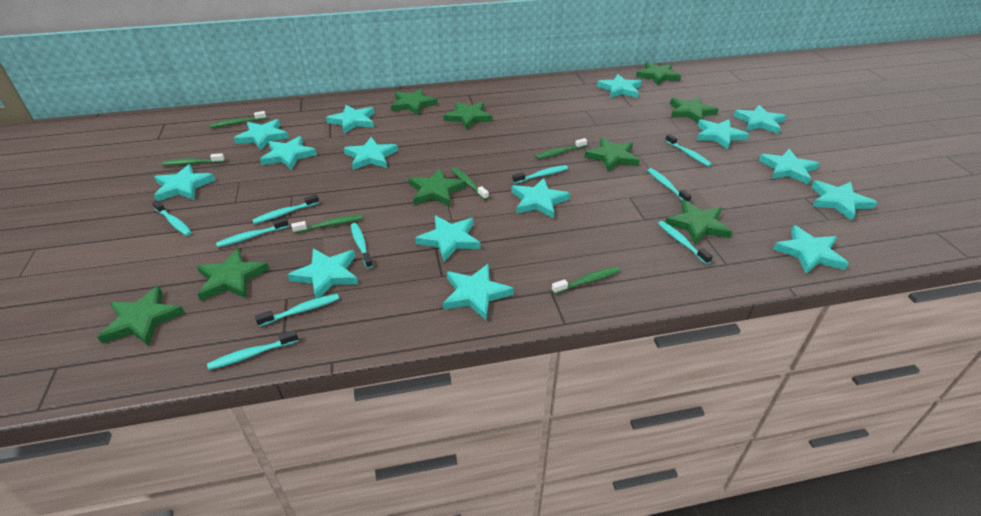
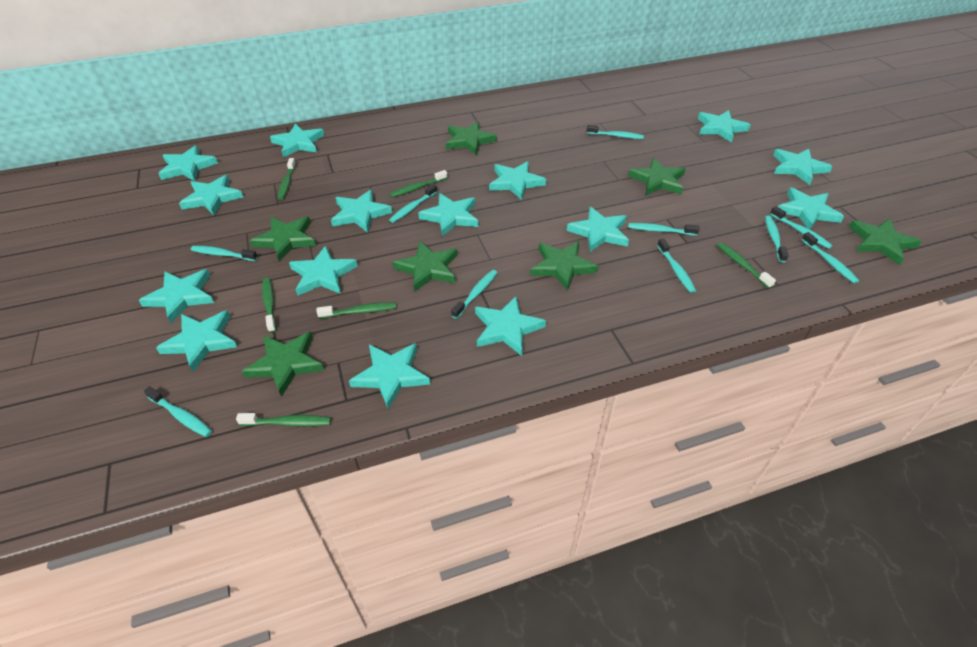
green star: 9 -> 7

